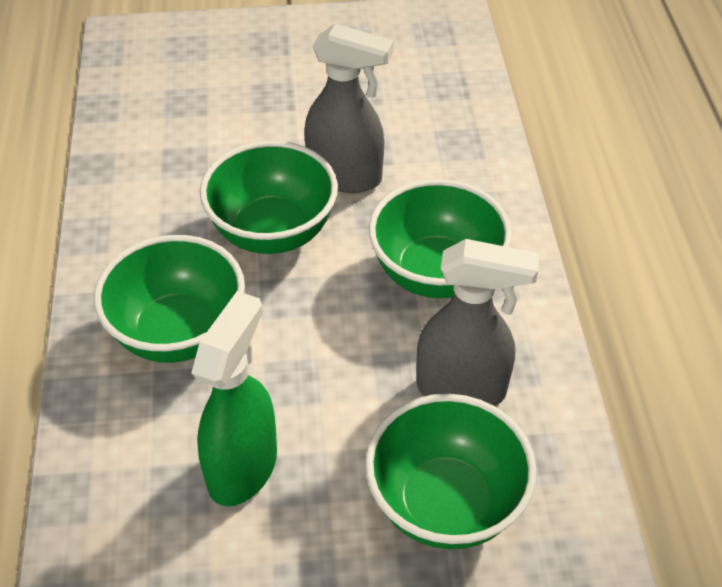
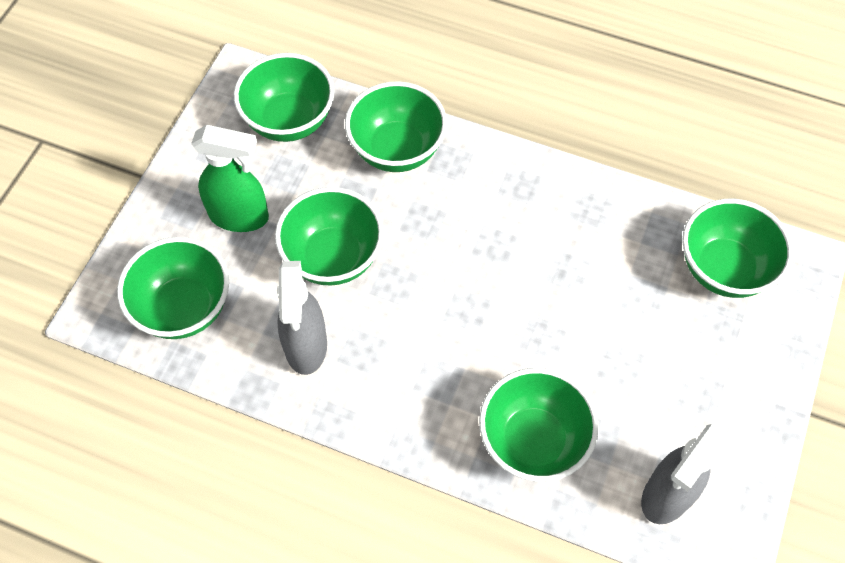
green bowl: 4 -> 6

